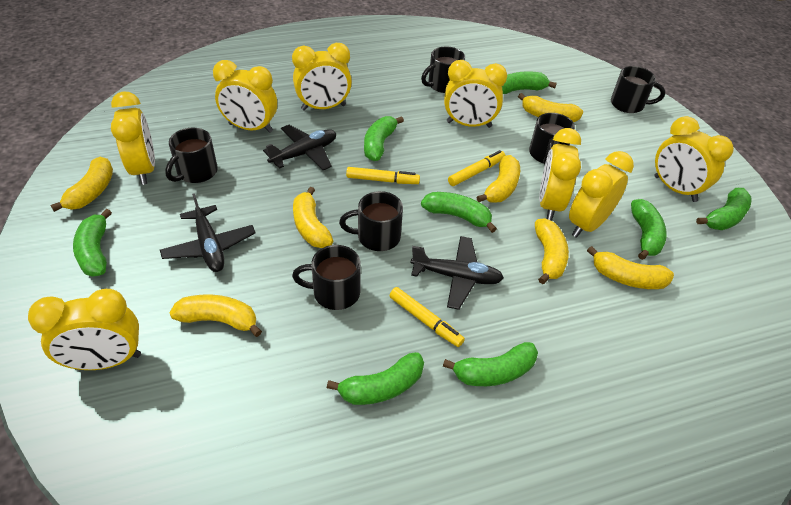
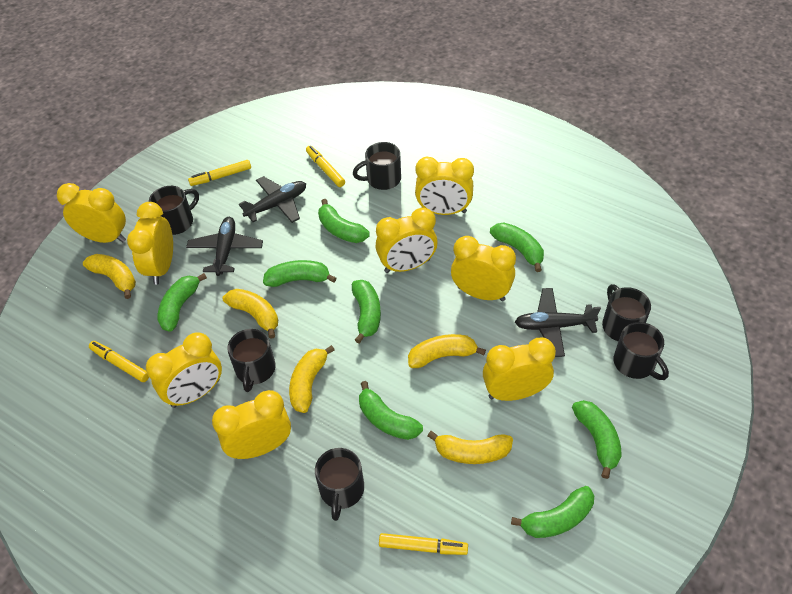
yellow banana: 7 -> 5
yellow marker: 3 -> 4

